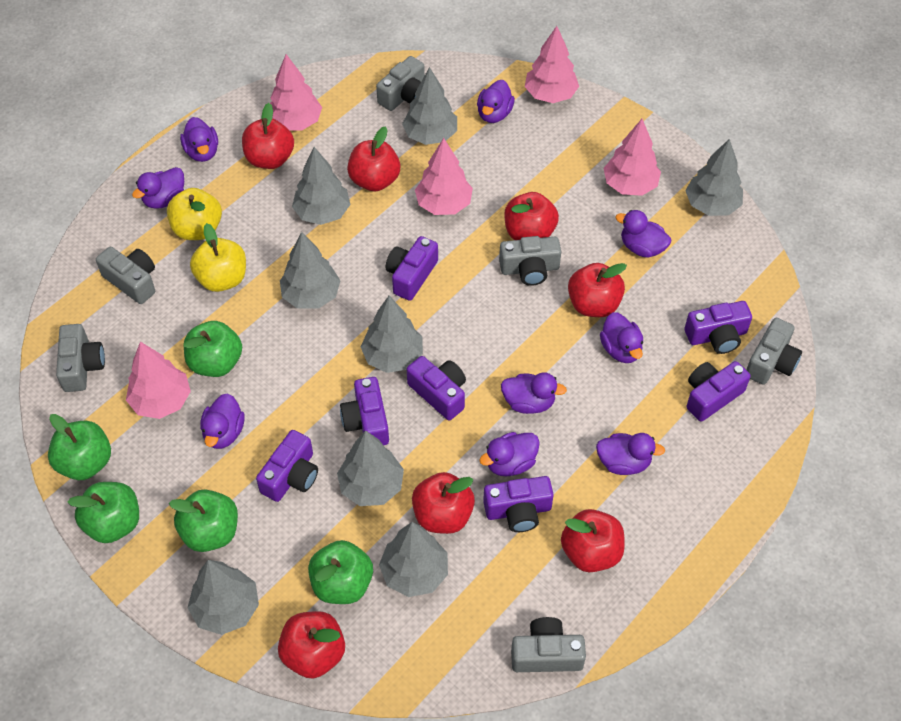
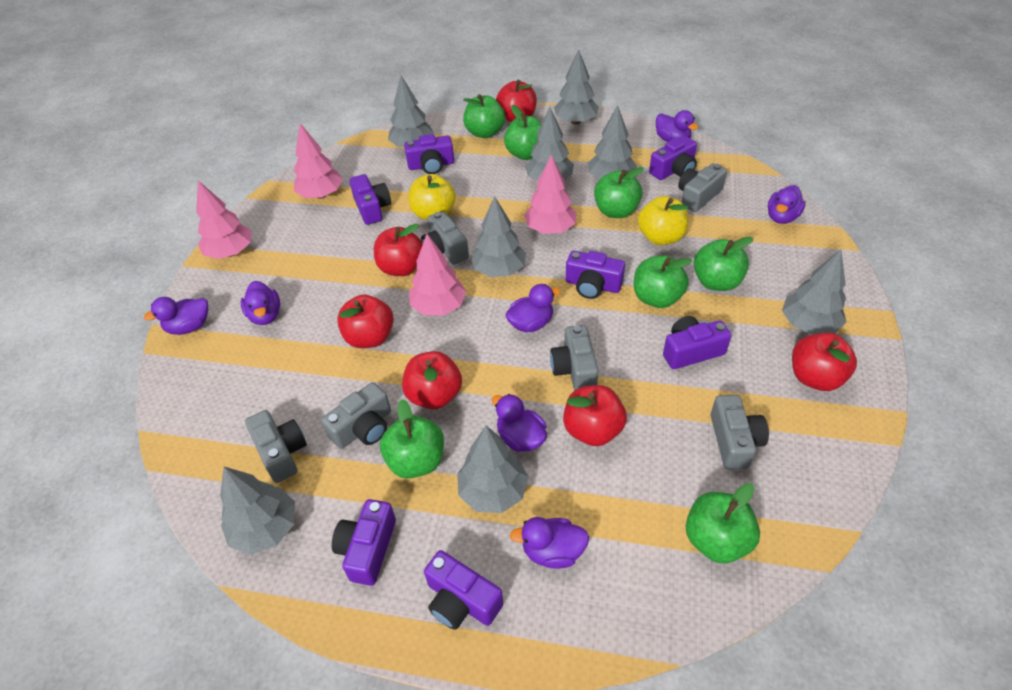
green apple: 5 -> 7
pink tree: 5 -> 4
purple duck: 9 -> 7
red apple: 7 -> 6

